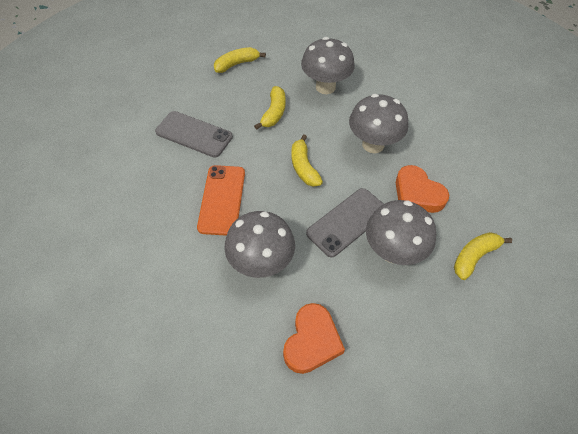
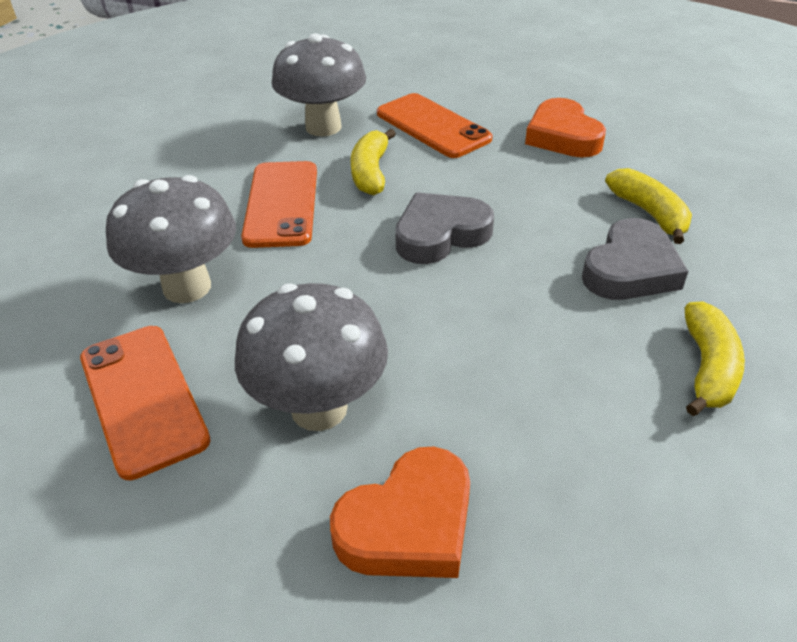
grey heart: 0 -> 2
grey mushroom: 4 -> 3
grey phone: 2 -> 0
orange phone: 1 -> 3
yellow banana: 4 -> 3

